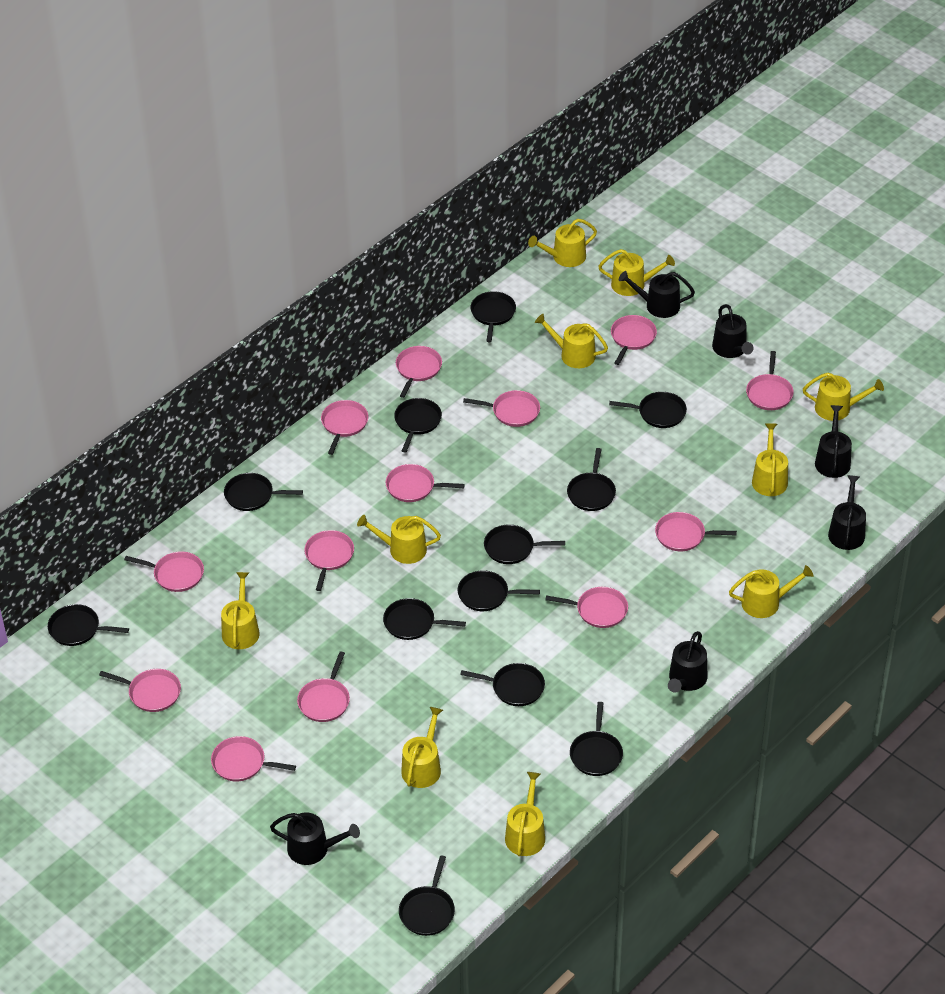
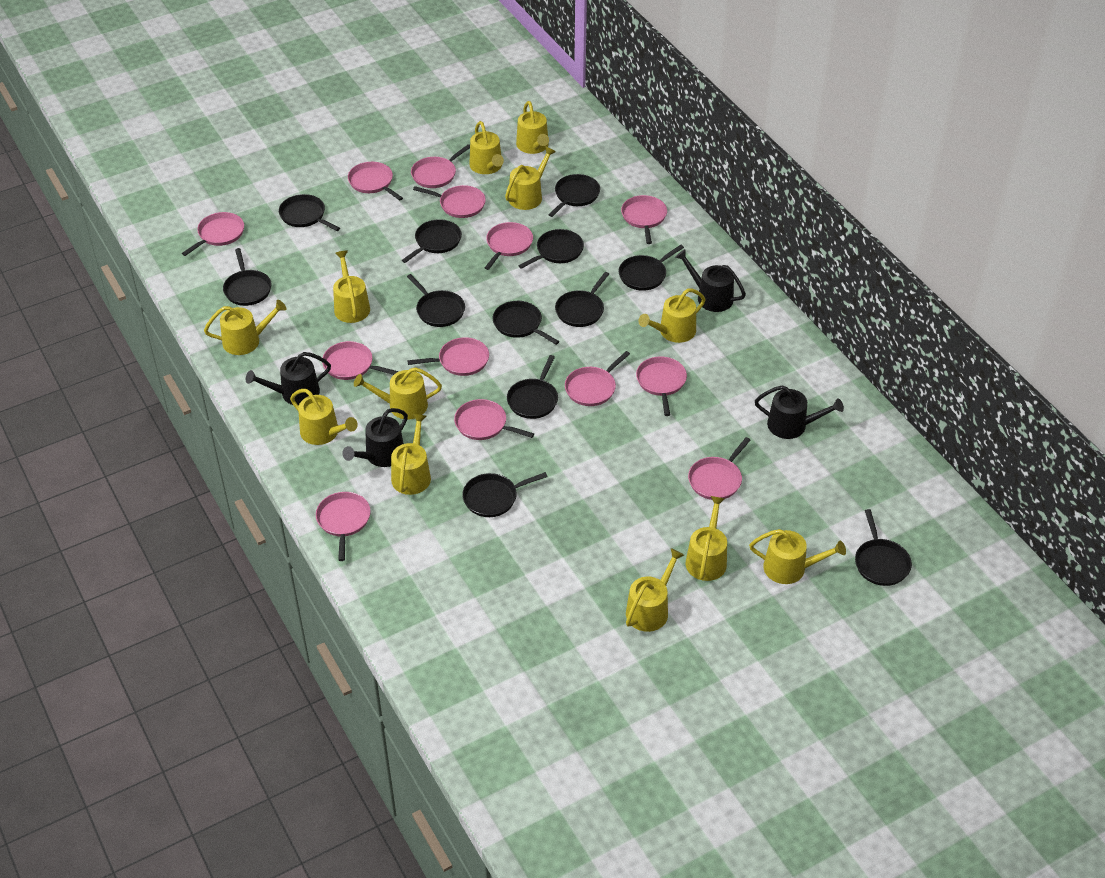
black watering can: 6 -> 4
yellow watering can: 10 -> 12

